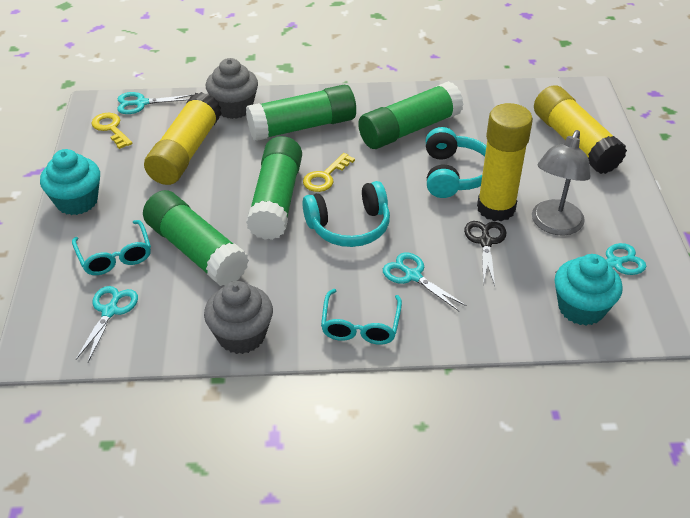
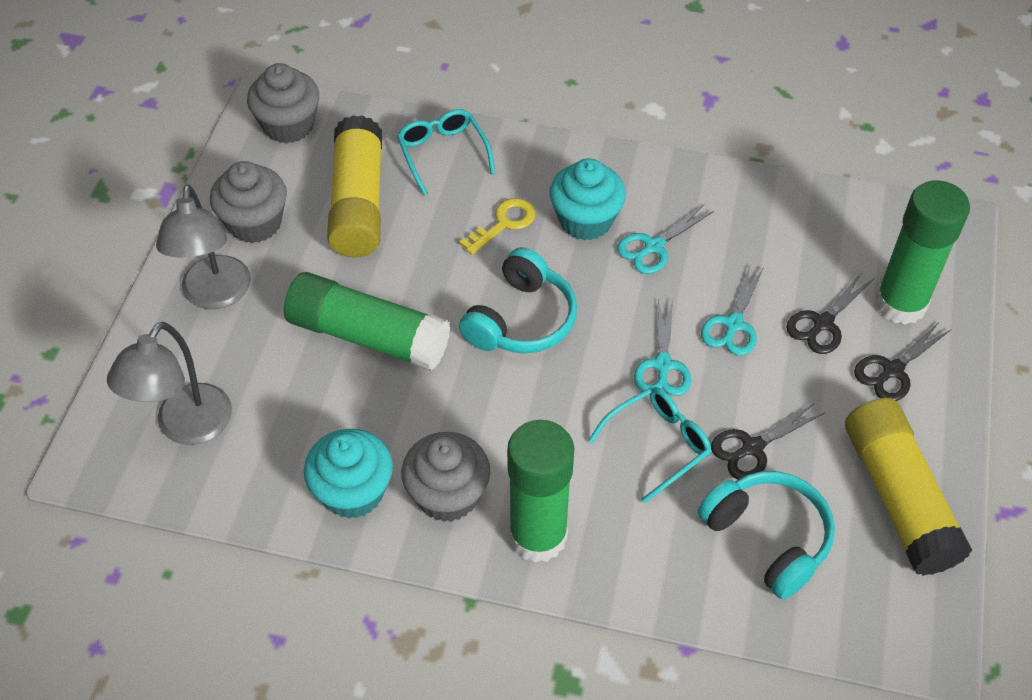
black scissors: 1 -> 3
green glue stick: 4 -> 3
grey cupcake: 2 -> 3
grey lamp: 1 -> 2
turquoise scissors: 4 -> 3
yellow glue stick: 3 -> 2
yellow key: 2 -> 1

